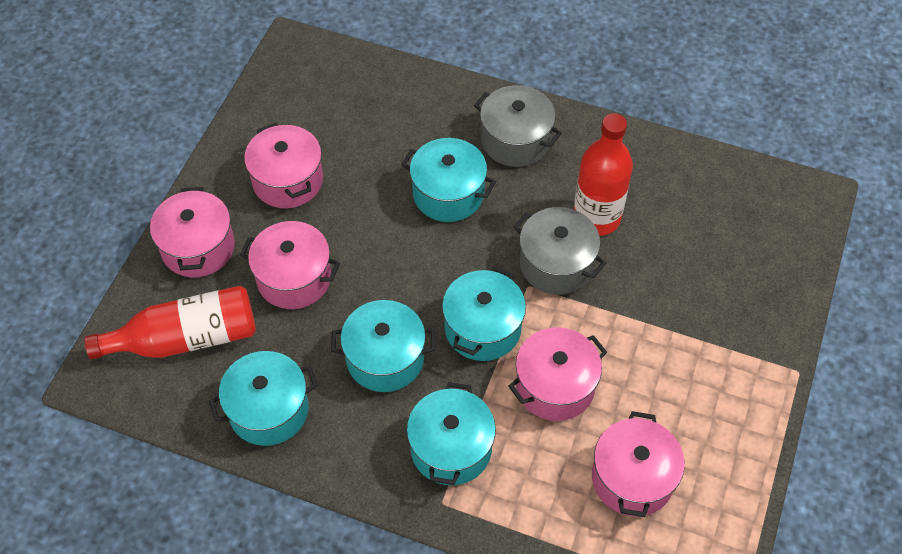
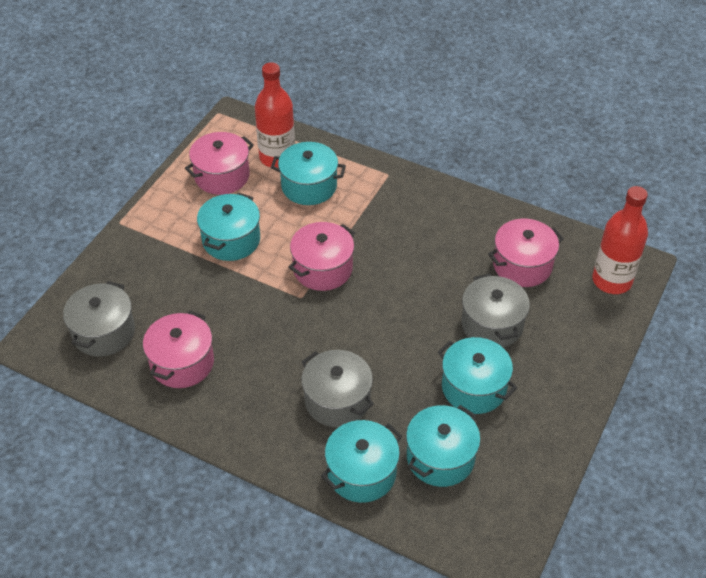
grey pot: 2 -> 3
pink pot: 5 -> 4

